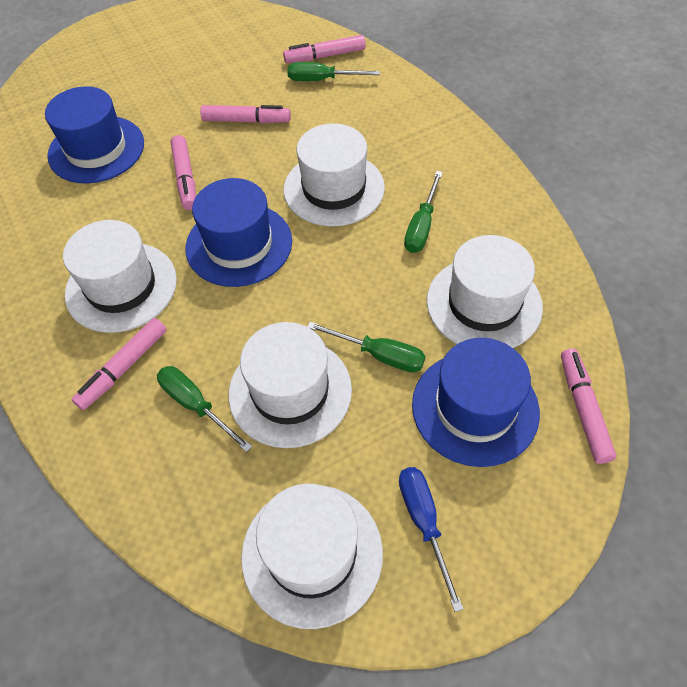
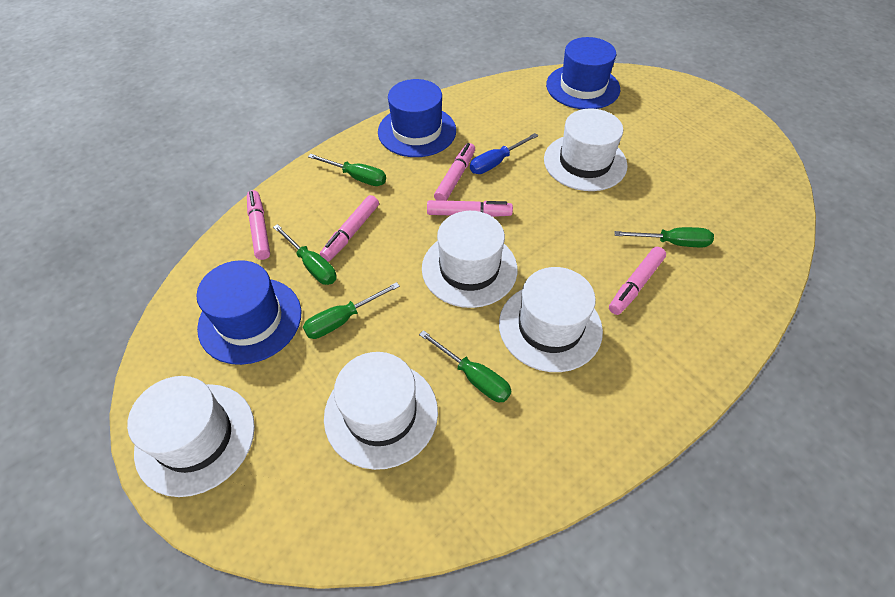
green screwdriver: 4 -> 5

